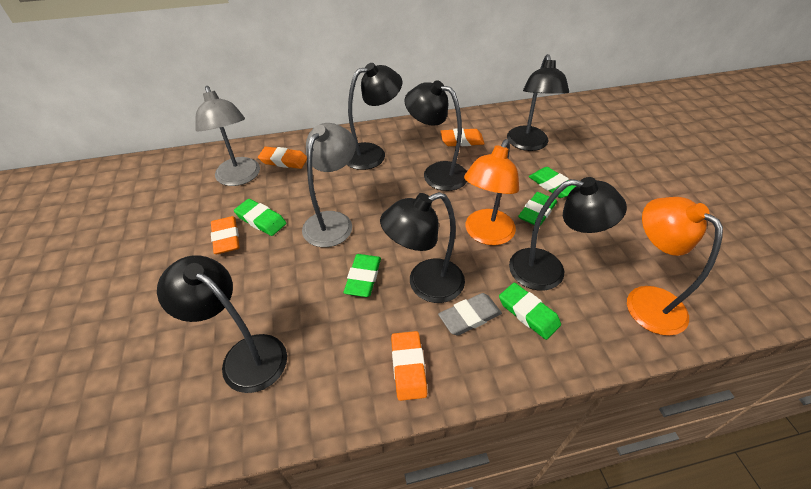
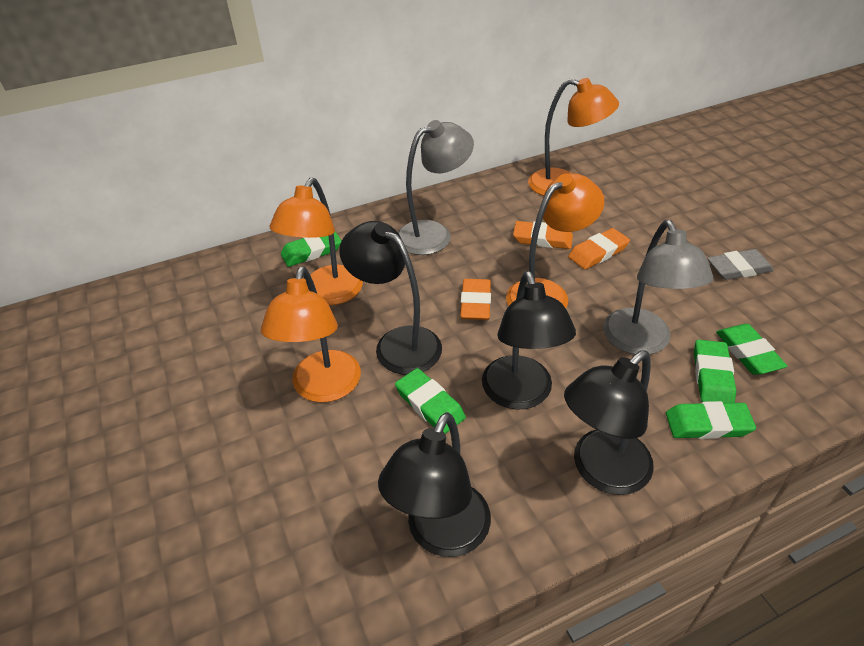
black lamp: 6 -> 4
orange eraser: 4 -> 3
orange lamp: 2 -> 4

